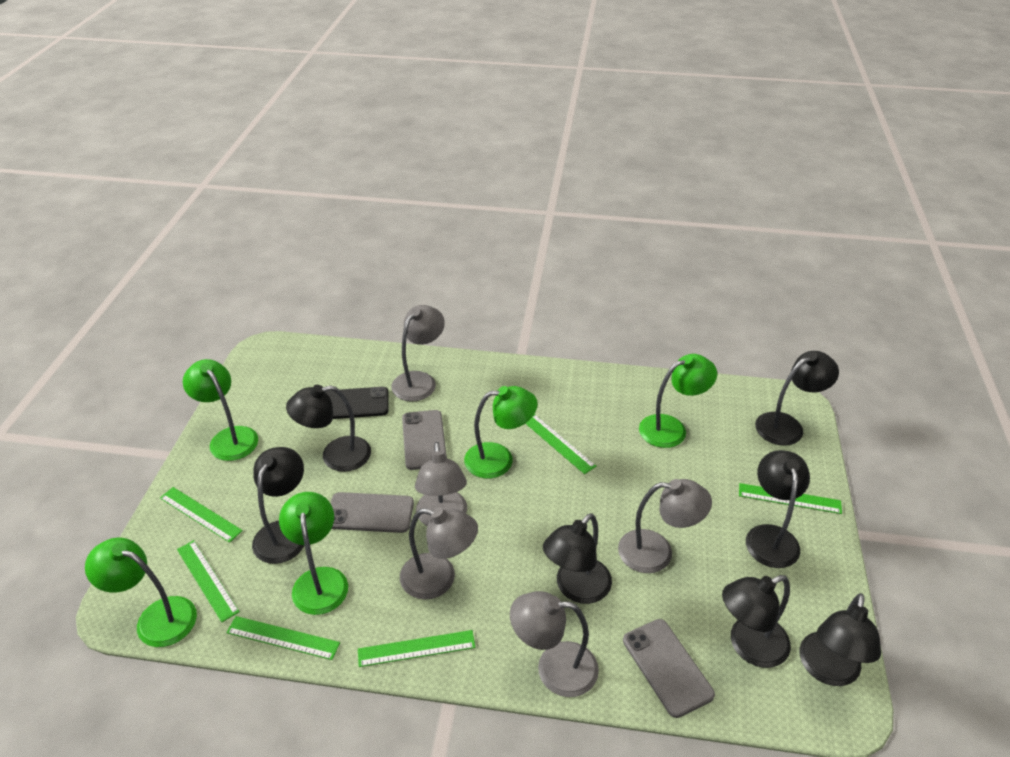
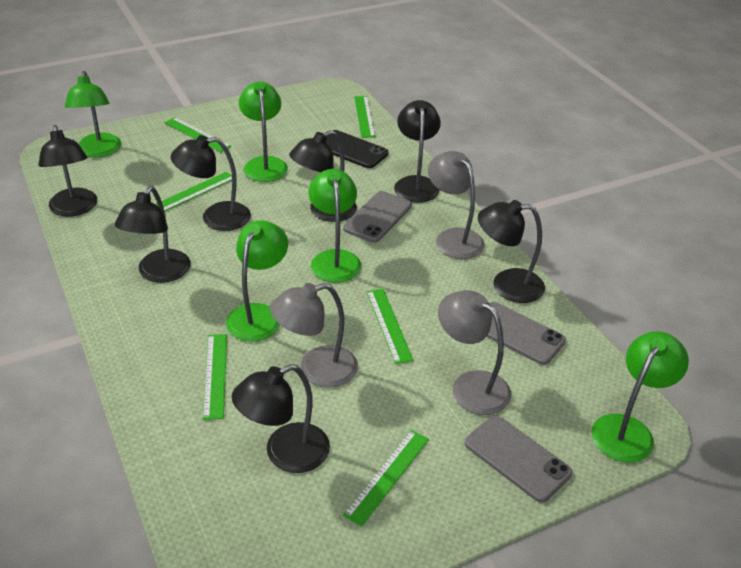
grey lamp: 5 -> 3

